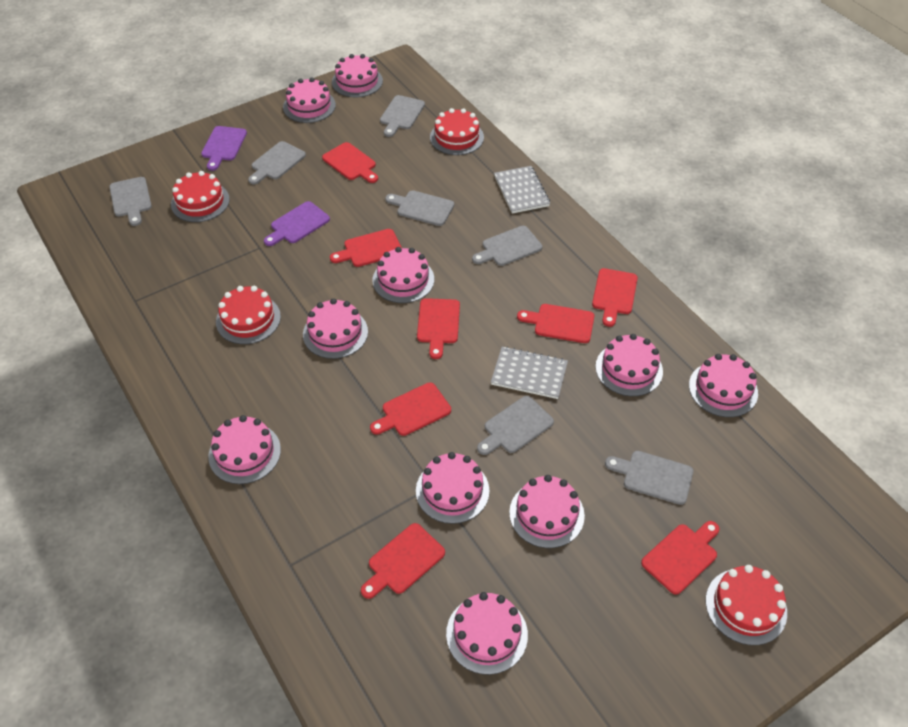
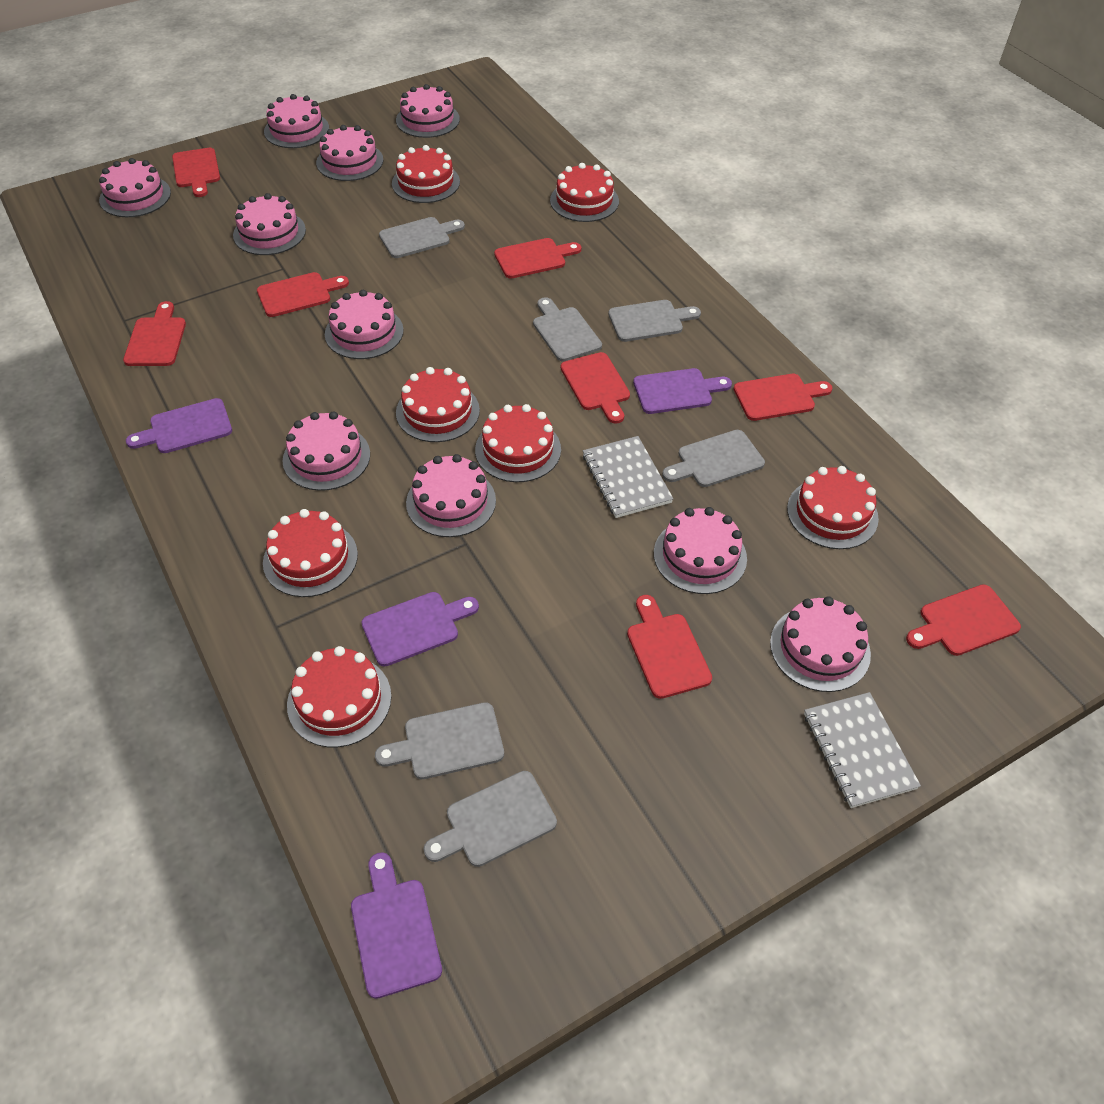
grey cutting board: 7 -> 6
purple cutting board: 2 -> 4
red cake: 4 -> 7

